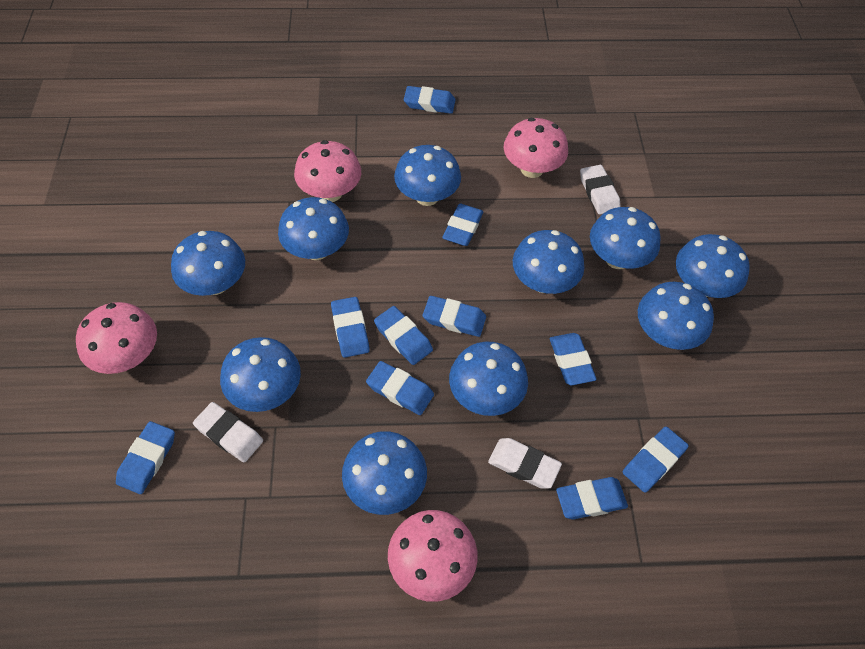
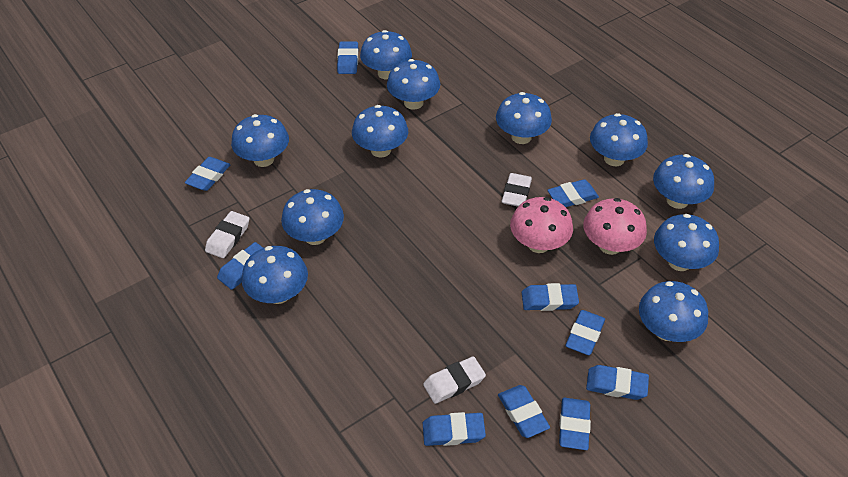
blue mushroom: 10 -> 11
pink mushroom: 4 -> 2

